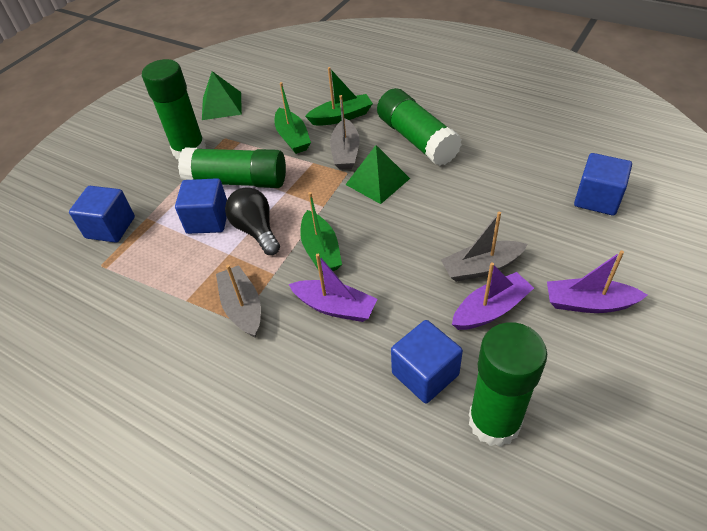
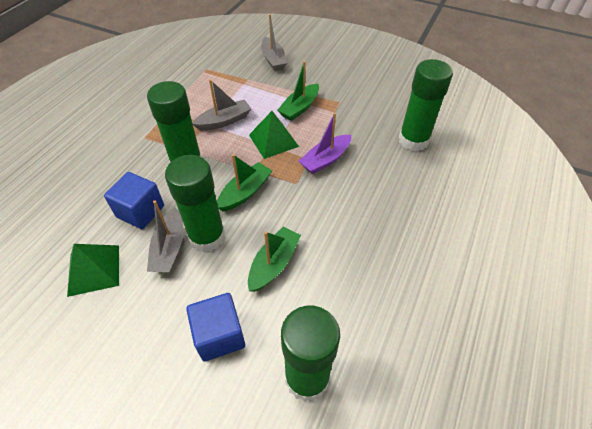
black light bulb: 1 -> 0
blue cube: 4 -> 2
purple boat: 3 -> 1

